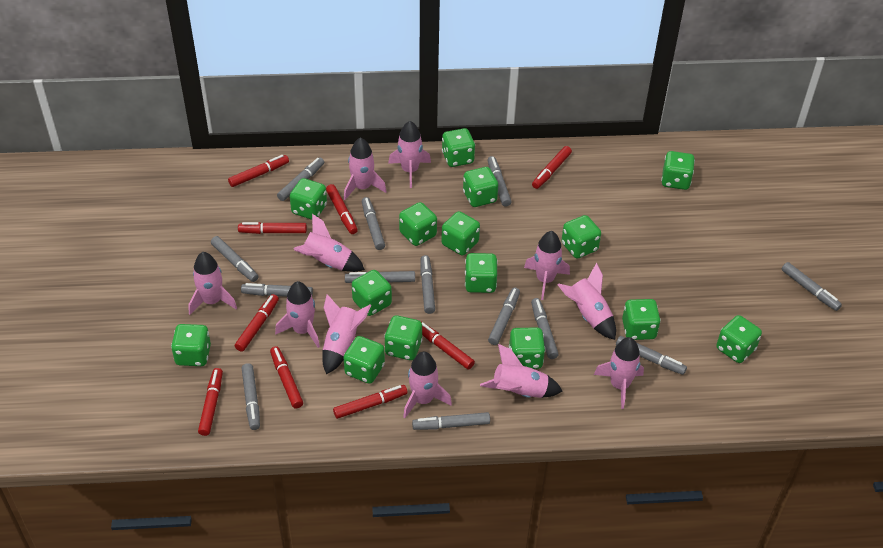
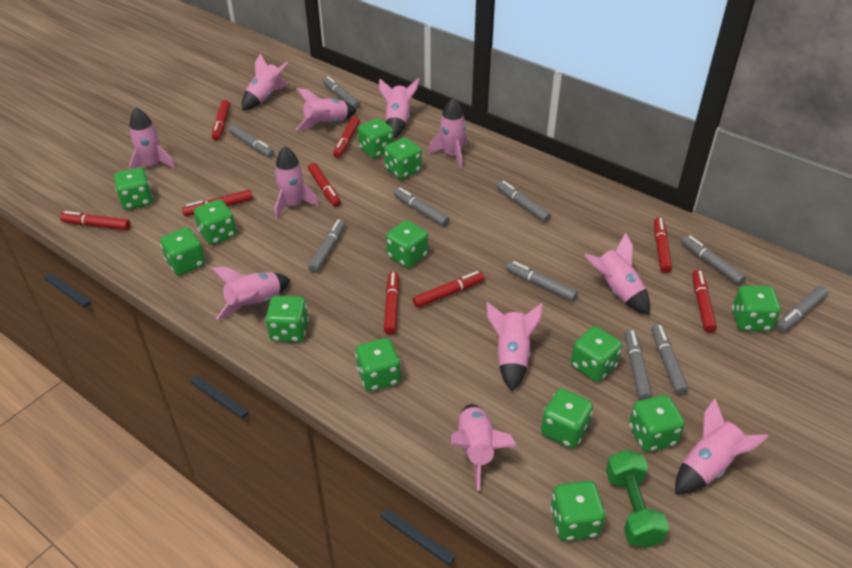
green dice: 15 -> 13
green dumbbell: 0 -> 1
grey marker: 13 -> 10

